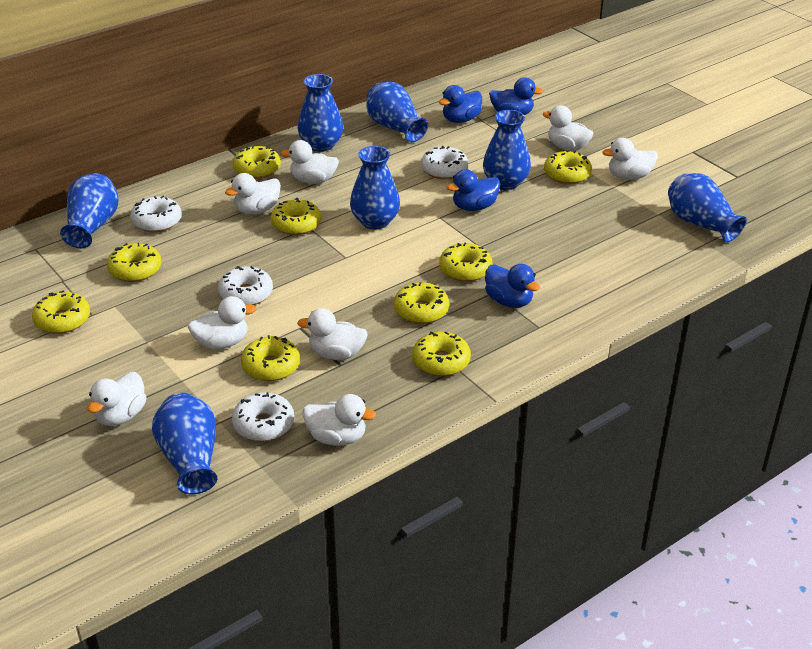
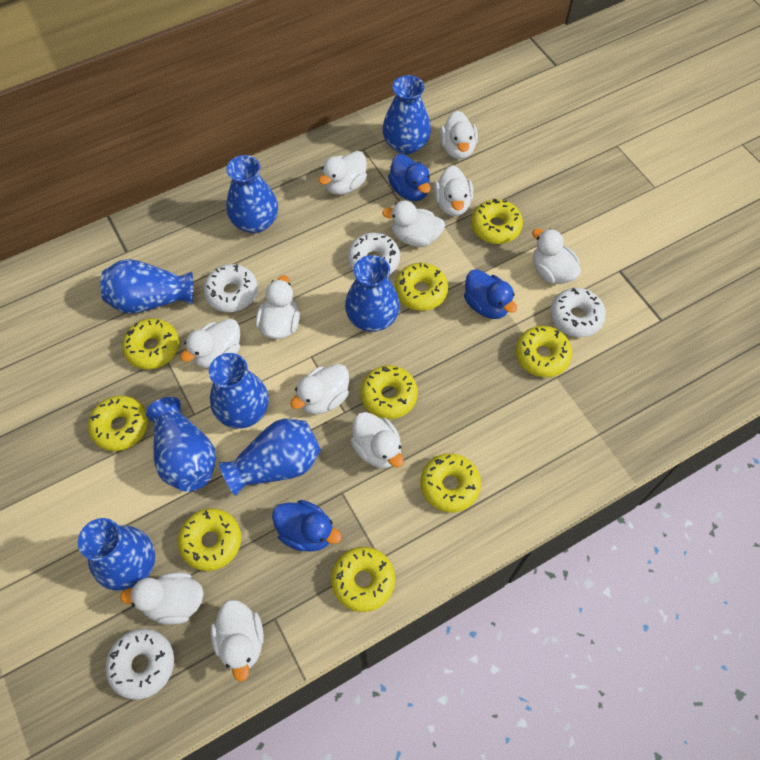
blue duck: 4 -> 3
blue vase: 7 -> 8
white duck: 8 -> 11

